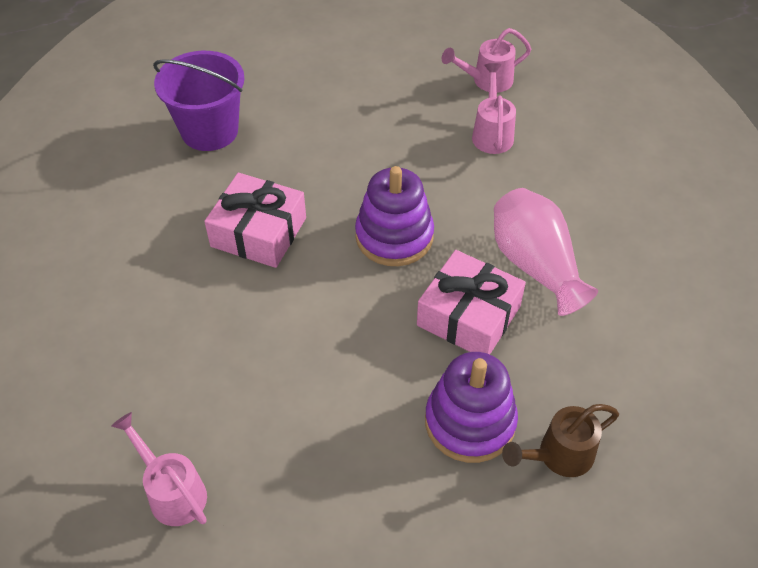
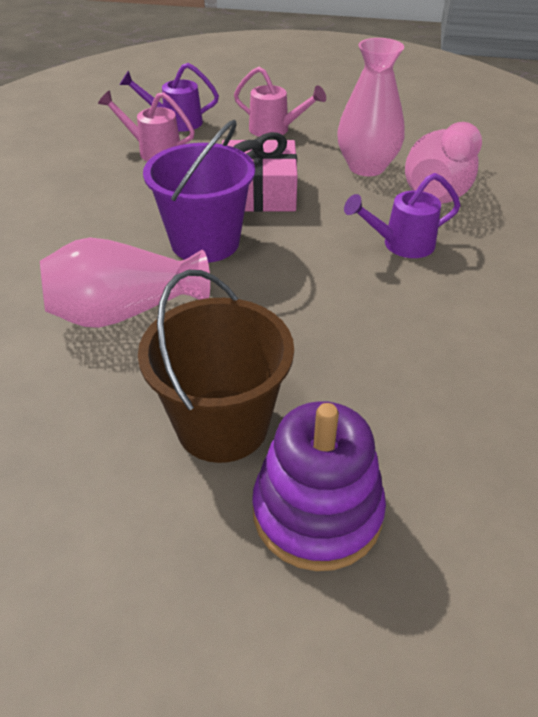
brown bucket: 0 -> 1
brown watering can: 1 -> 0
pink gift: 2 -> 1
pink vase: 1 -> 3
pink watering can: 3 -> 2
purple stacking toy: 2 -> 1
purple watering can: 0 -> 2

